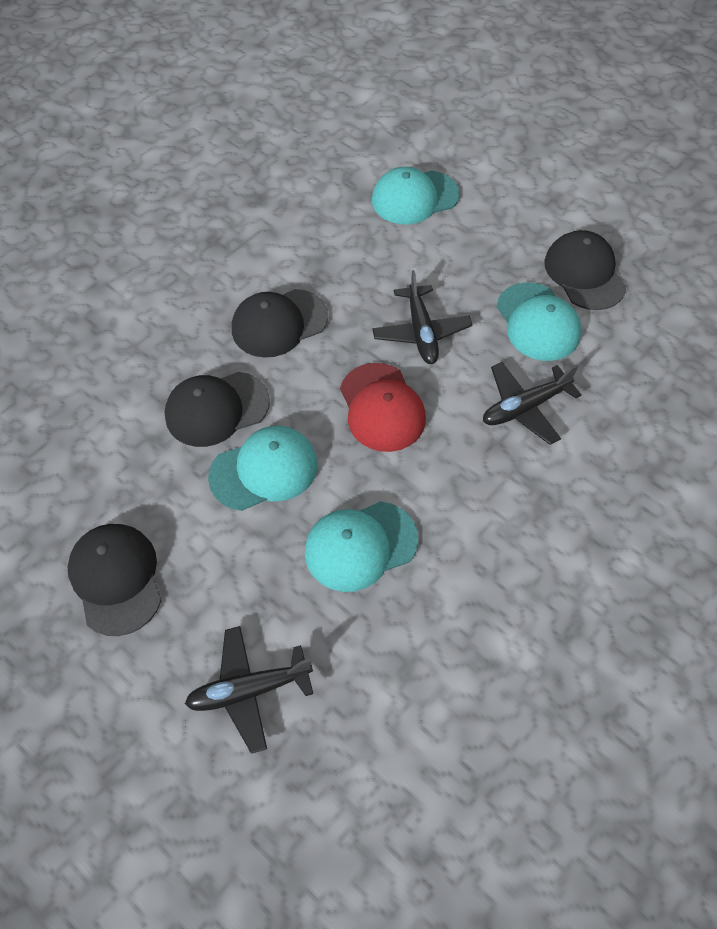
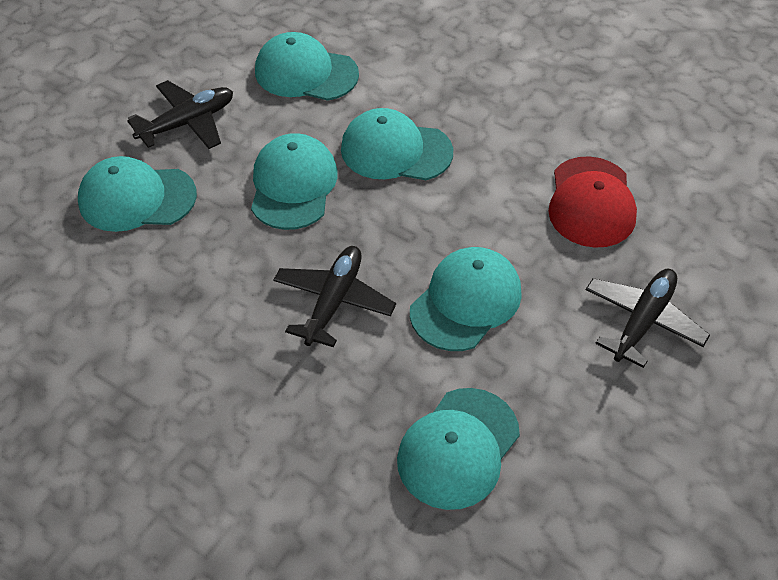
black cap: 4 -> 0
turquoise cap: 4 -> 6

